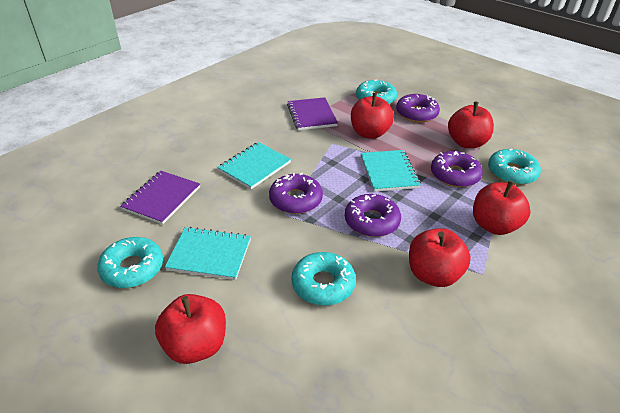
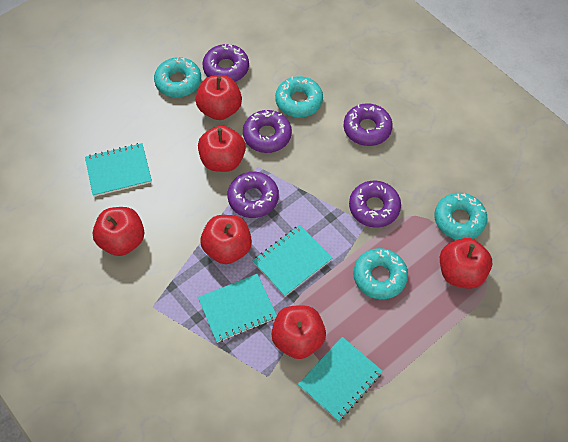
purple donut: 4 -> 5
purple notebook: 2 -> 0
red apple: 5 -> 6
turquoise notebook: 3 -> 4

